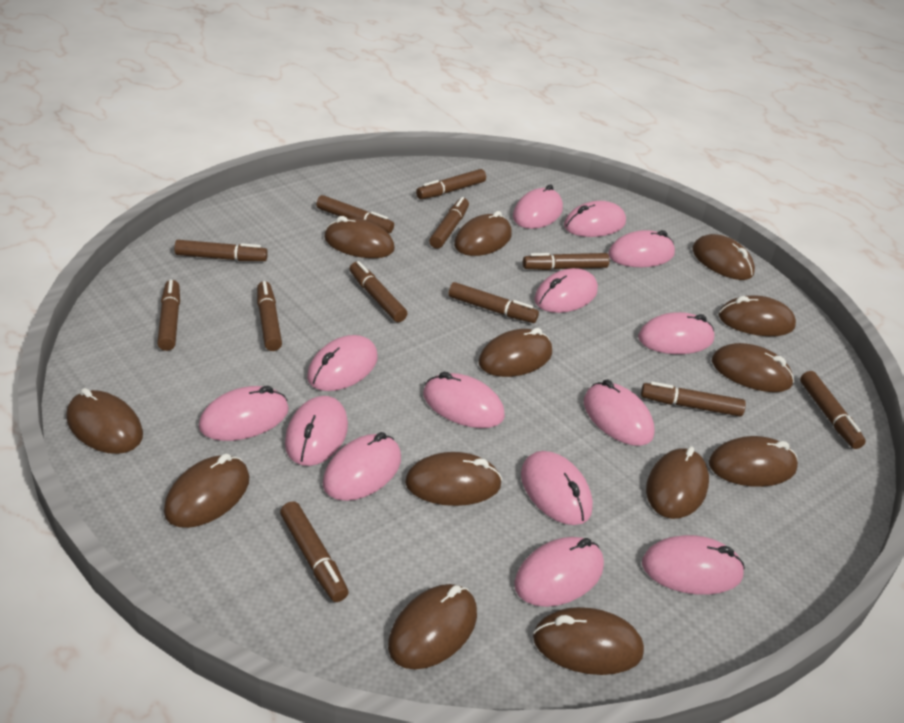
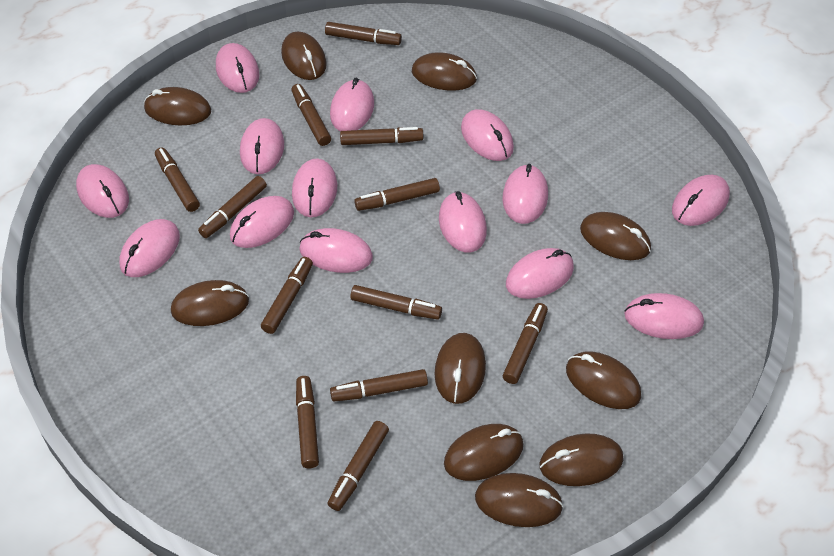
brown mouse: 13 -> 10

